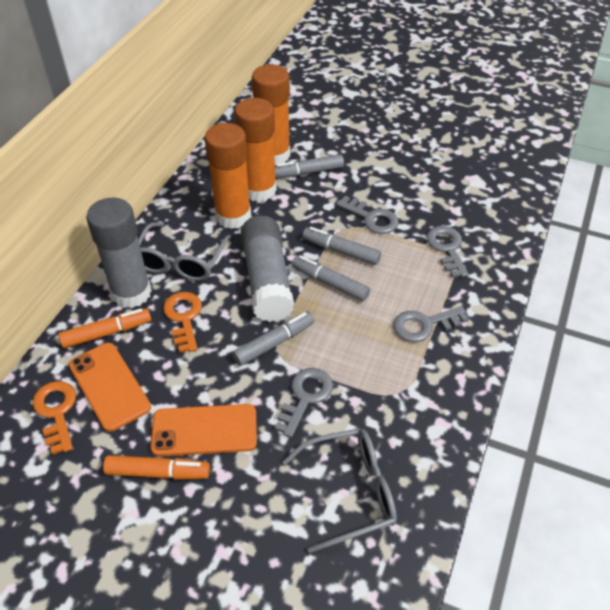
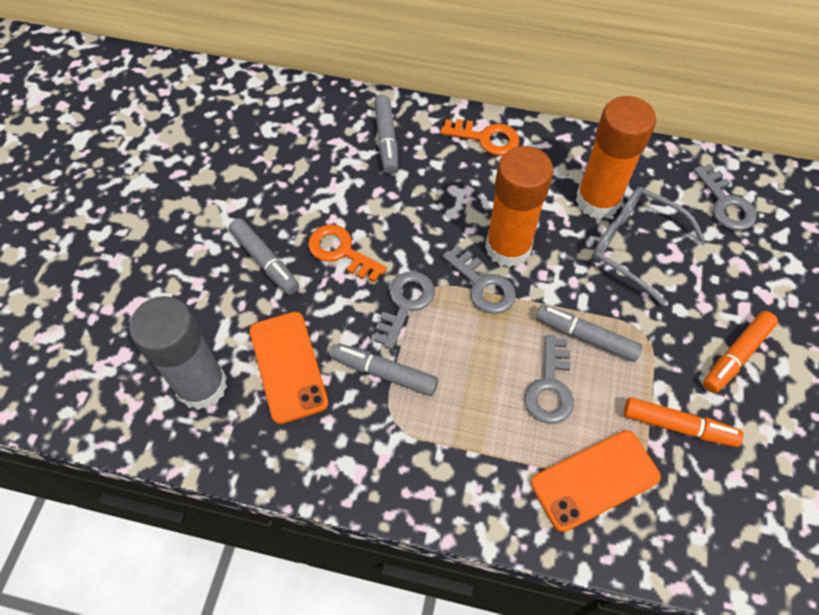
grey glasses: 2 -> 1
grey glue stick: 2 -> 1
orange glue stick: 3 -> 2

